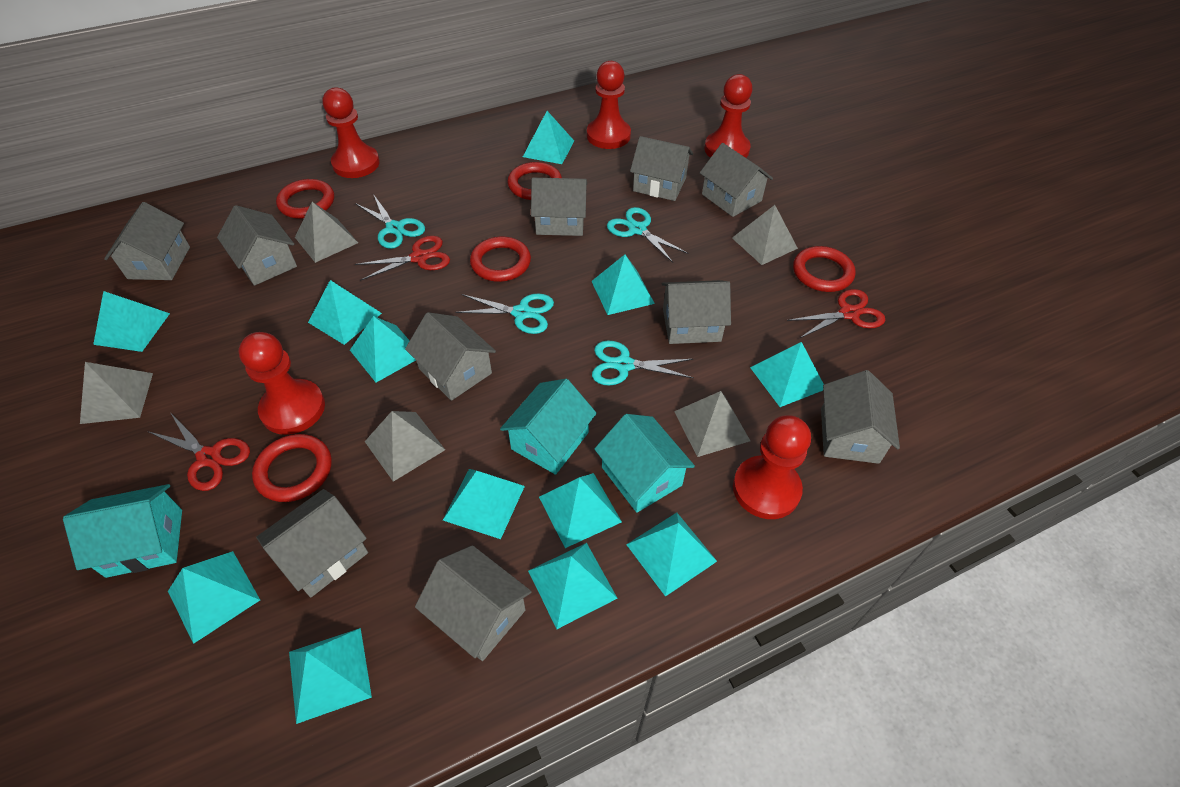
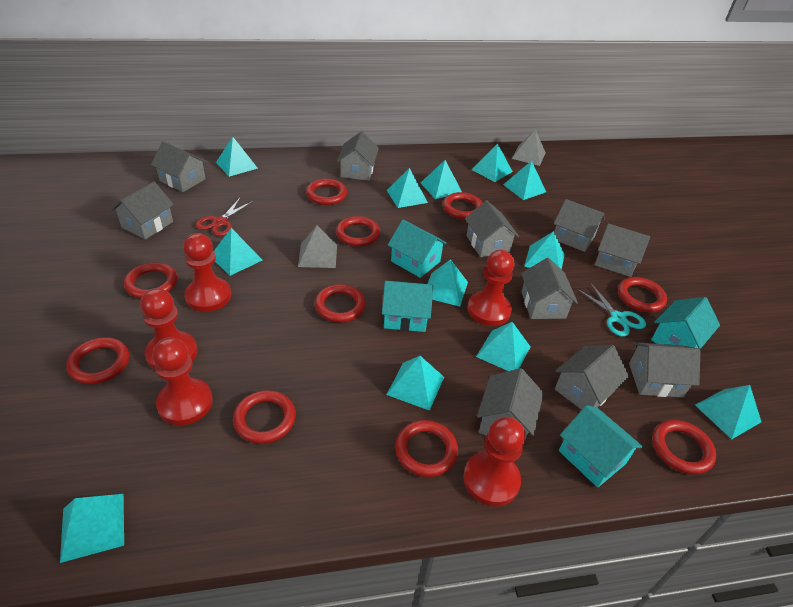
grey pyramid: 5 -> 2
red ring: 5 -> 10
red scissors: 3 -> 1
turquoise house: 3 -> 4
turquoise scissors: 4 -> 1

